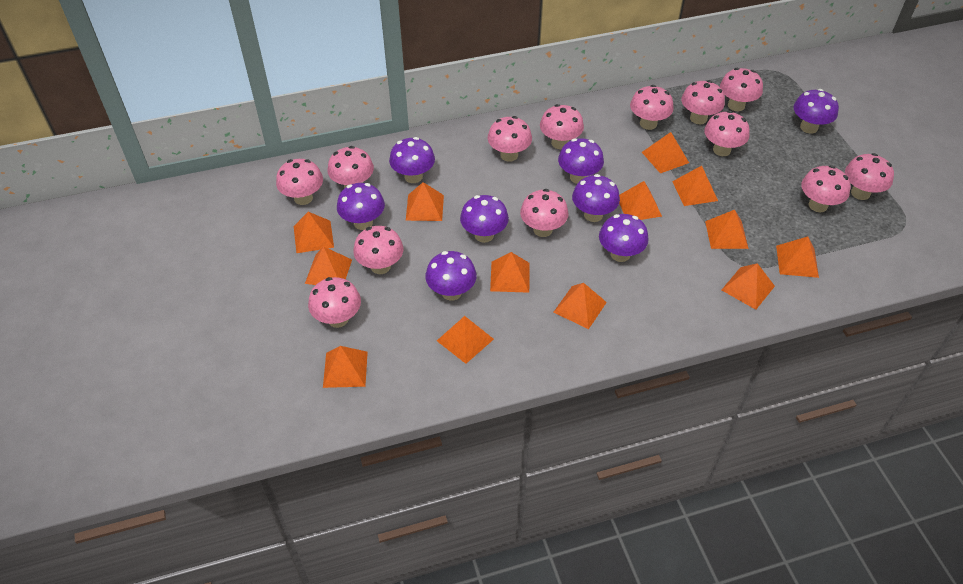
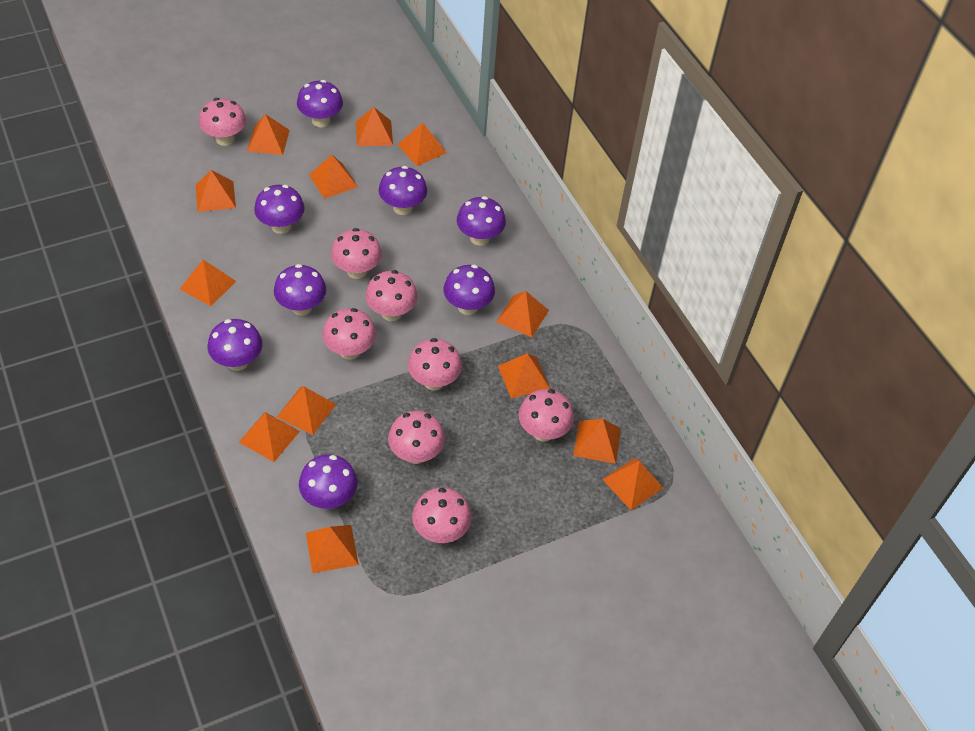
pink mushroom: 13 -> 8

